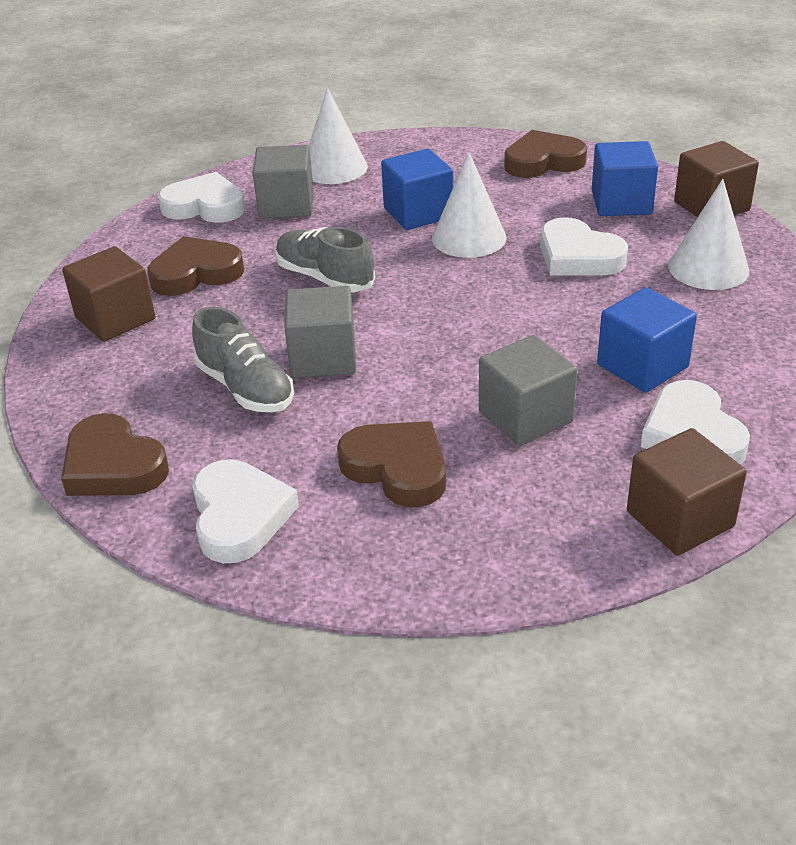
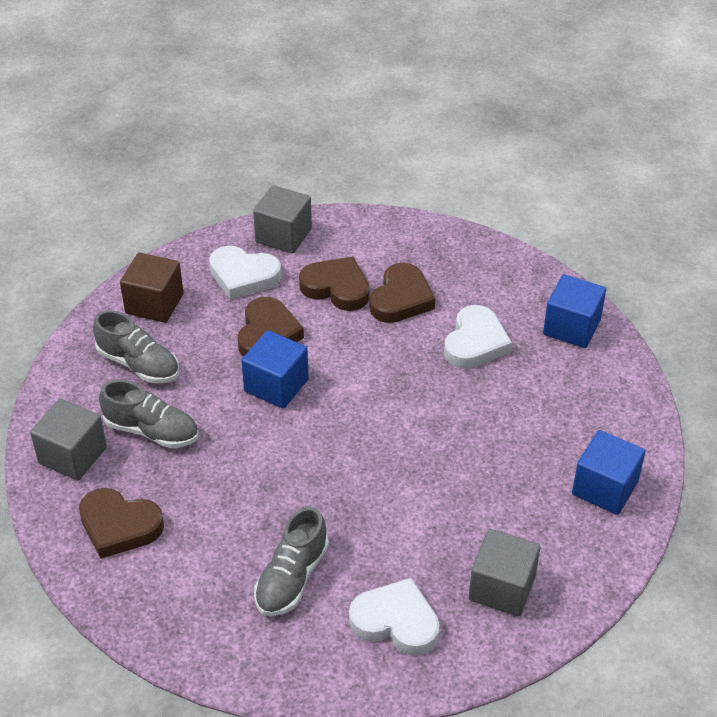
brown cube: 3 -> 1
grey shoe: 2 -> 3
white cone: 3 -> 0
white heart: 4 -> 3

